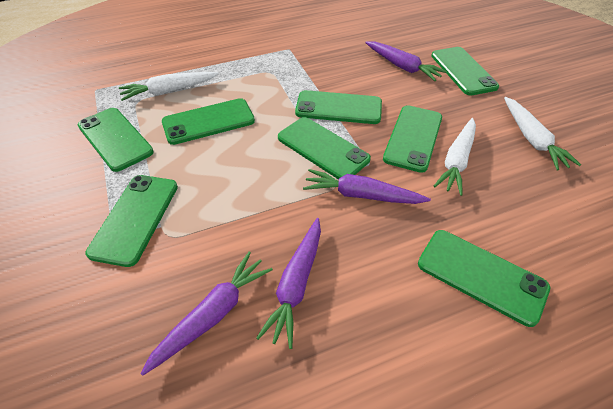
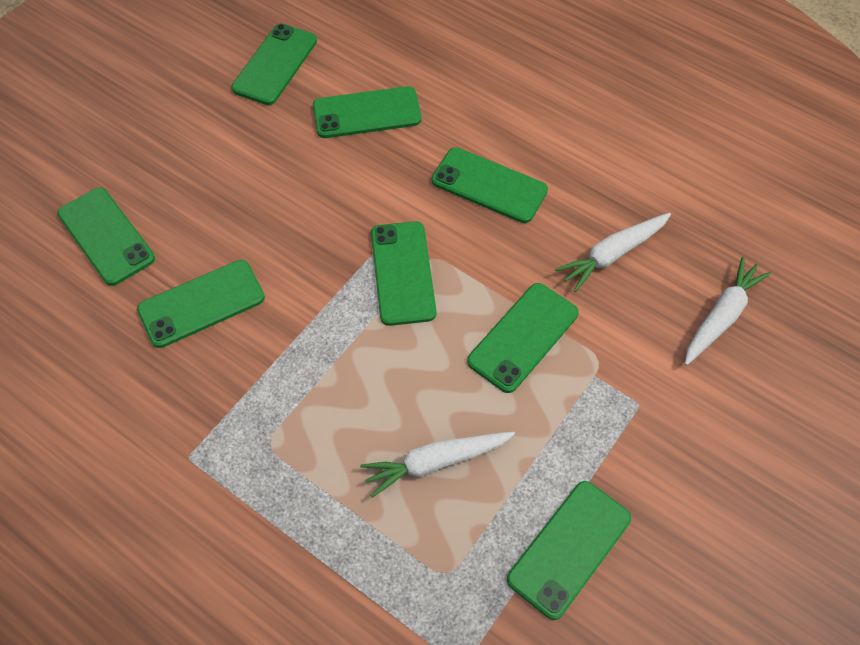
purple carrot: 4 -> 0

